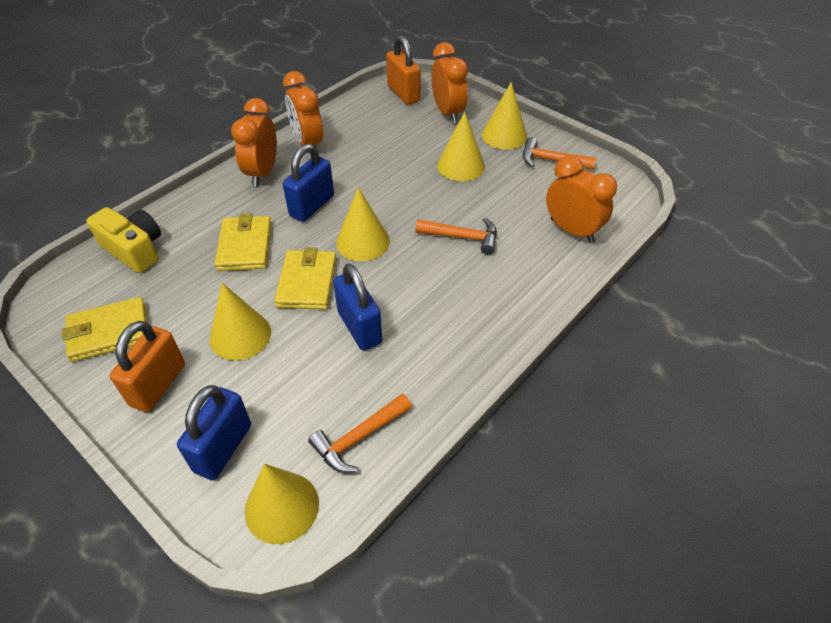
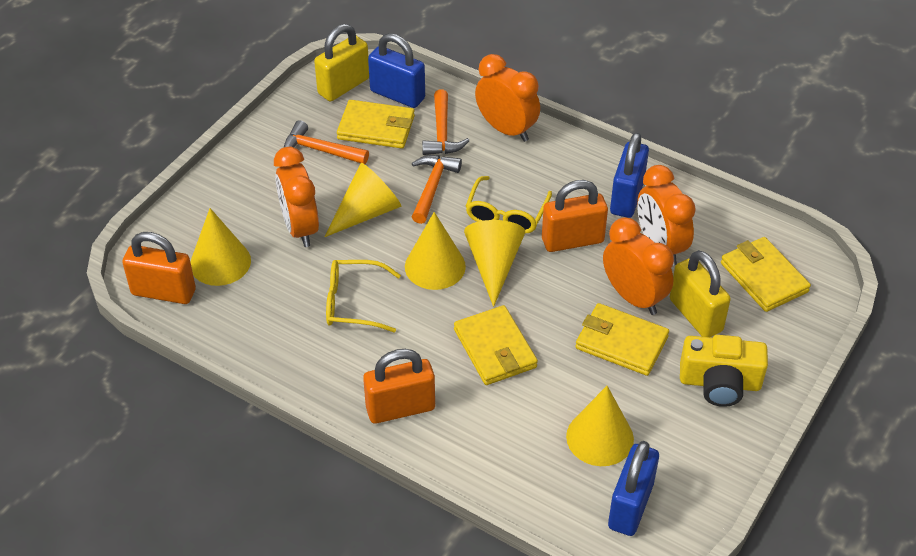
orange padlock: 2 -> 3
yellow glasses: 0 -> 2
yellow padlock: 0 -> 2
yellow wallet: 3 -> 4

